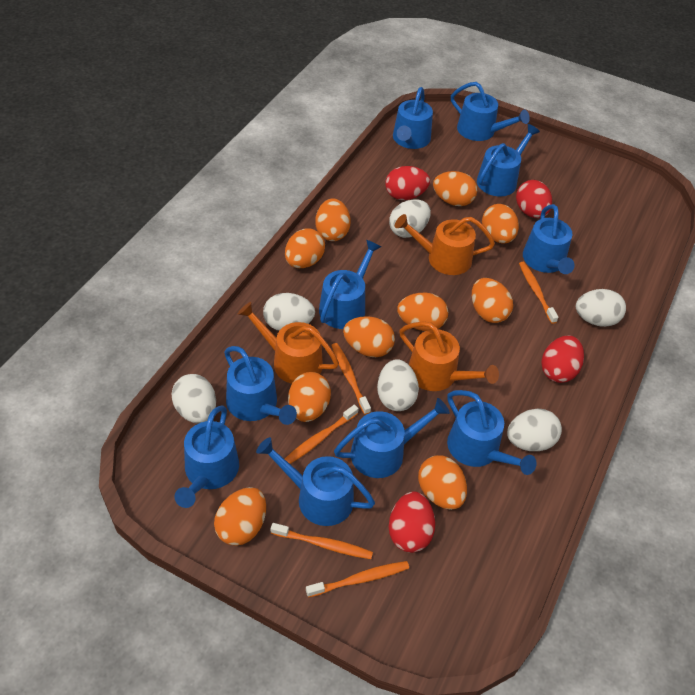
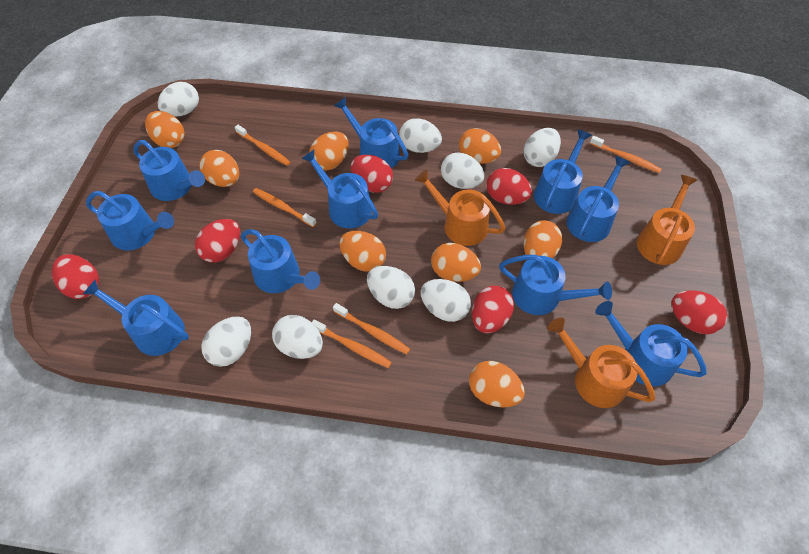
orange egg: 10 -> 8
red egg: 4 -> 6
white egg: 6 -> 8

